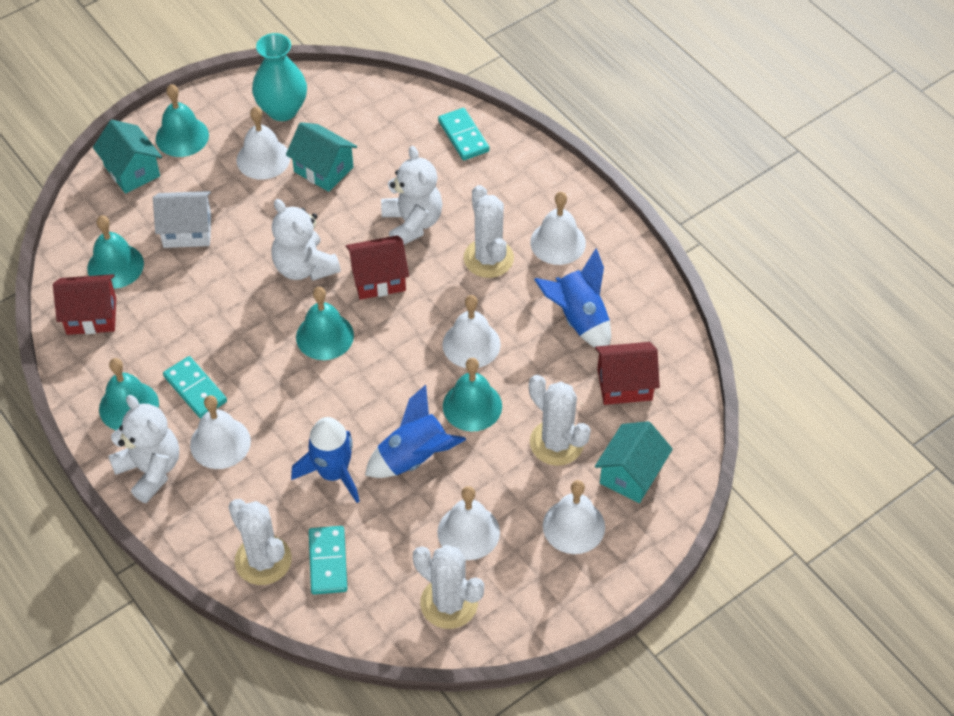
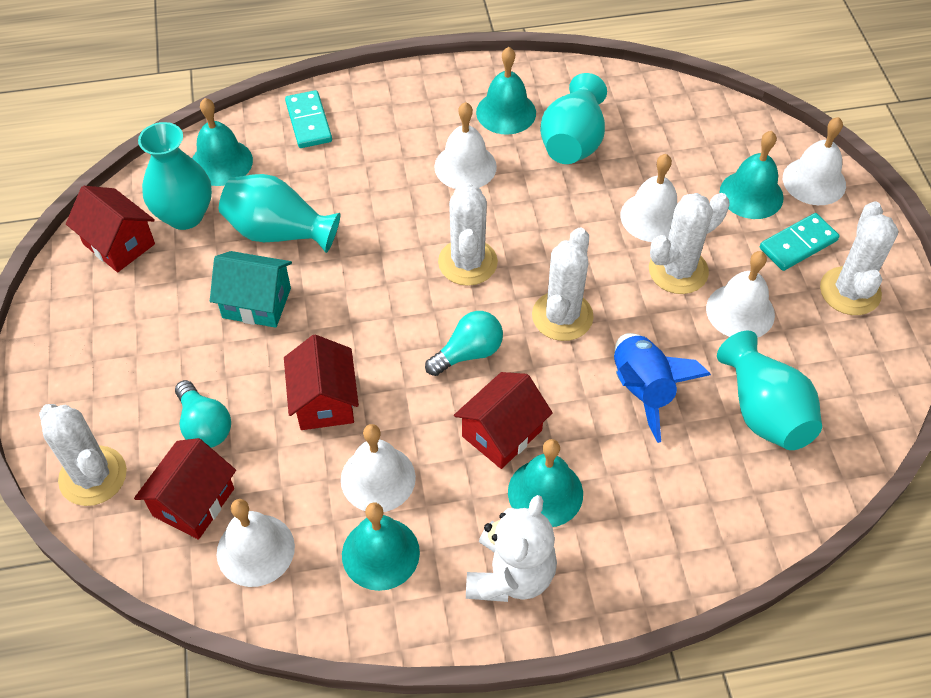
blue rocket: 3 -> 1
red house: 3 -> 4
turquoise domino: 3 -> 2
turquoise house: 3 -> 1
turquoise light bulb: 0 -> 2
turquoise vase: 1 -> 4
white cactus: 4 -> 5
white house: 1 -> 0
white teddy bear: 3 -> 1

